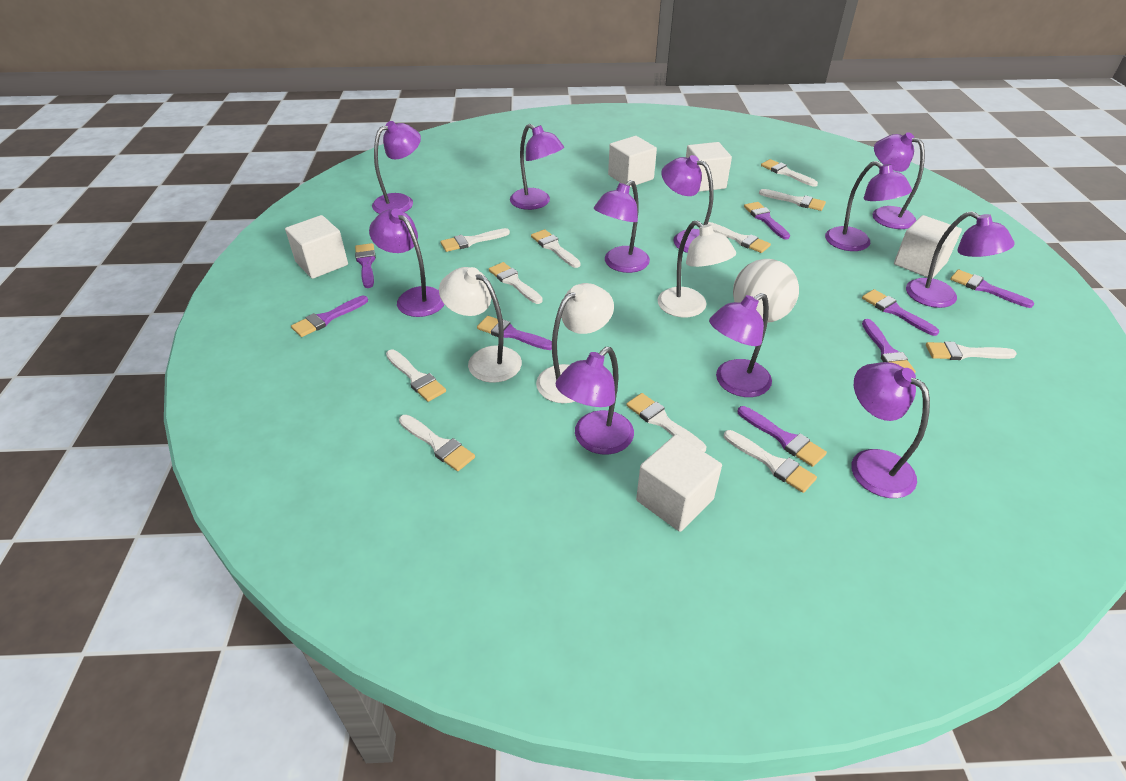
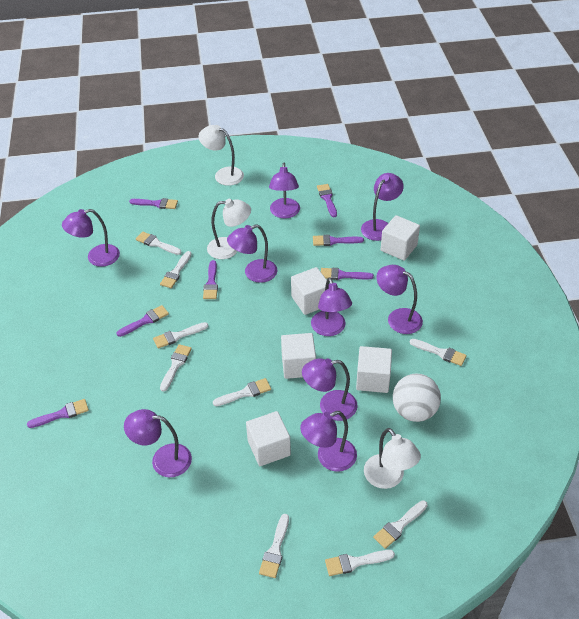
purple brush: 8 -> 7
purple lamp: 11 -> 9
white brush: 11 -> 9

